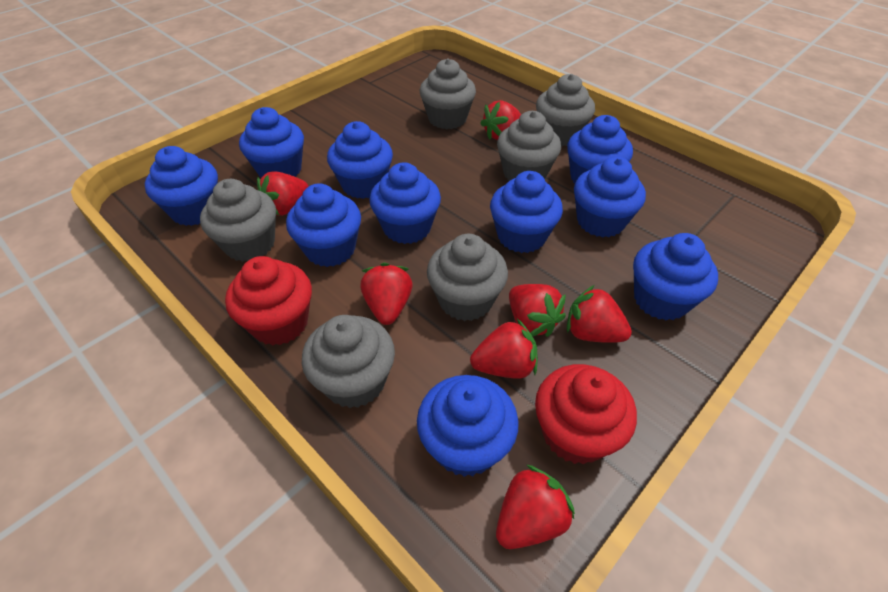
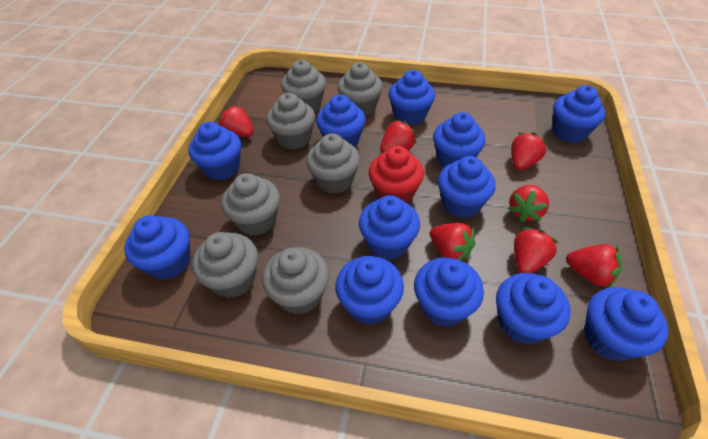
blue cupcake: 10 -> 12
grey cupcake: 6 -> 7
red cupcake: 2 -> 1

